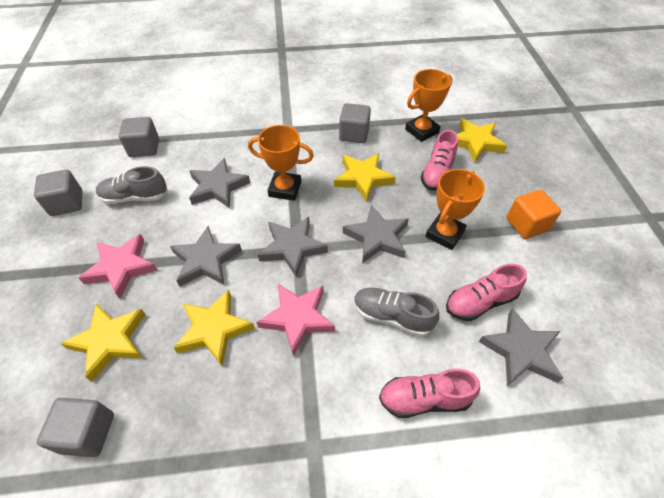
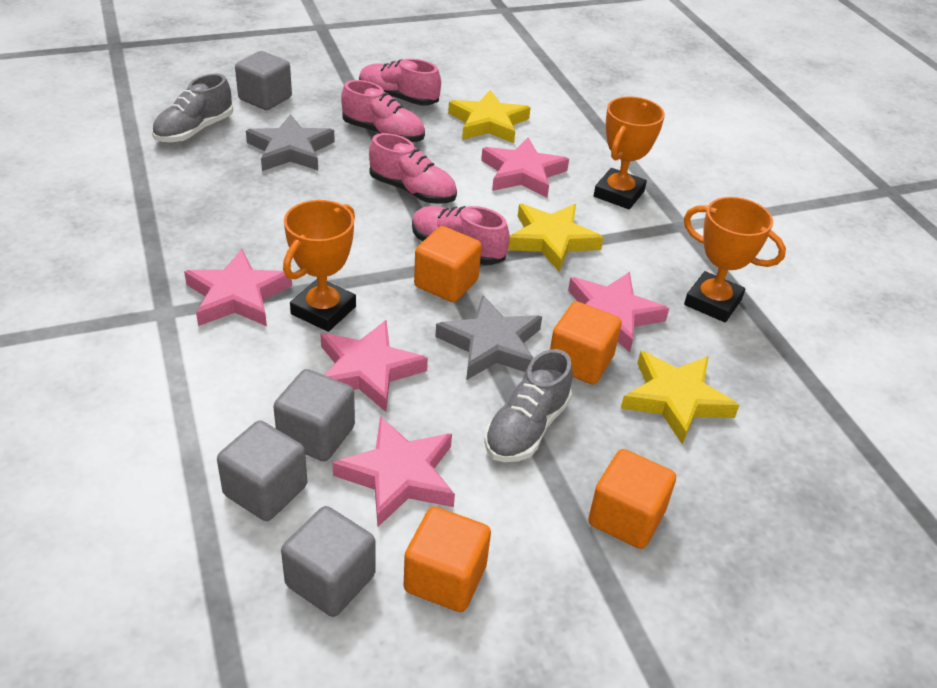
grey star: 5 -> 2
orange cube: 1 -> 4
pink shoe: 3 -> 4
pink star: 2 -> 5
yellow star: 4 -> 3

